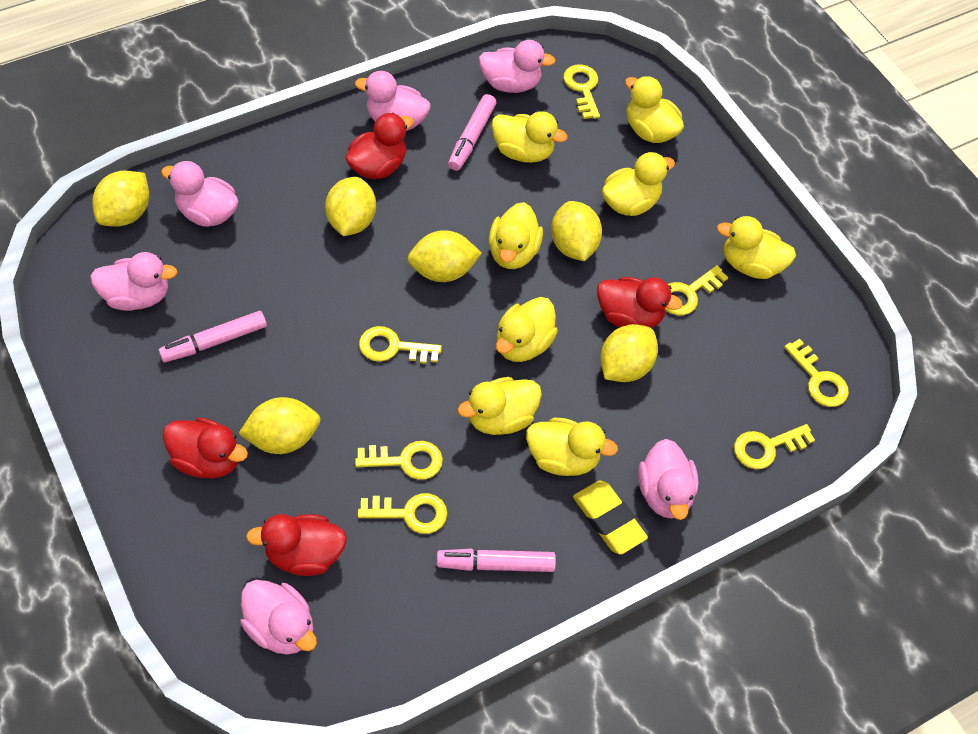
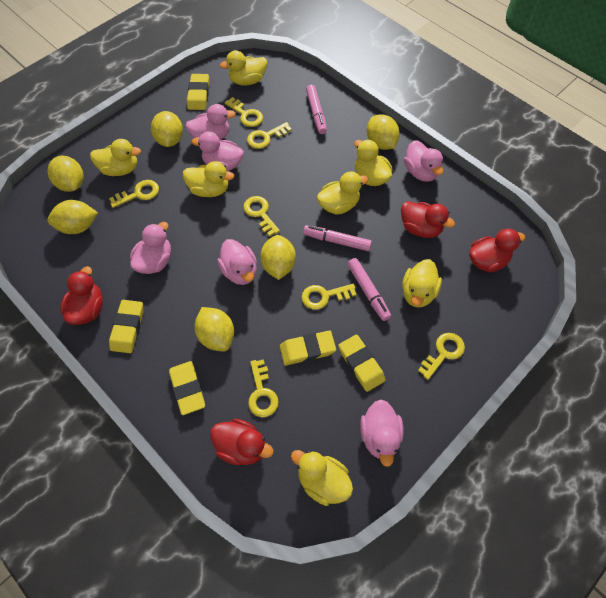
yellow duck: 8 -> 7
yellow eraser: 1 -> 5

